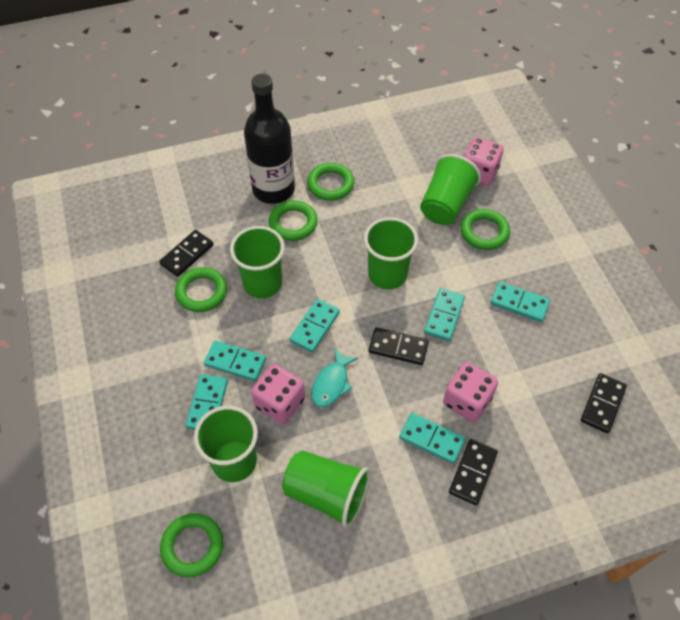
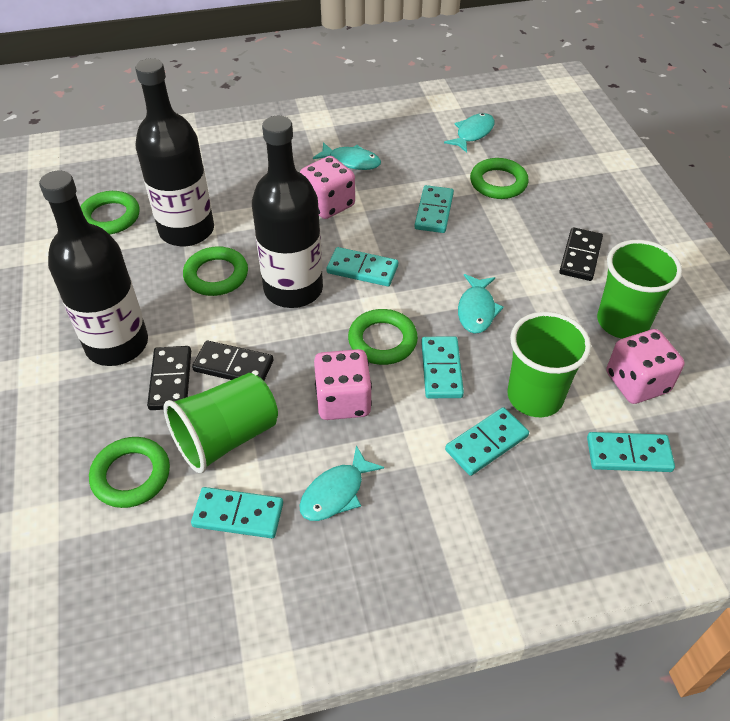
black bottle: 1 -> 3
black domino: 4 -> 3
green cup: 5 -> 3
turquoise fish: 1 -> 4

